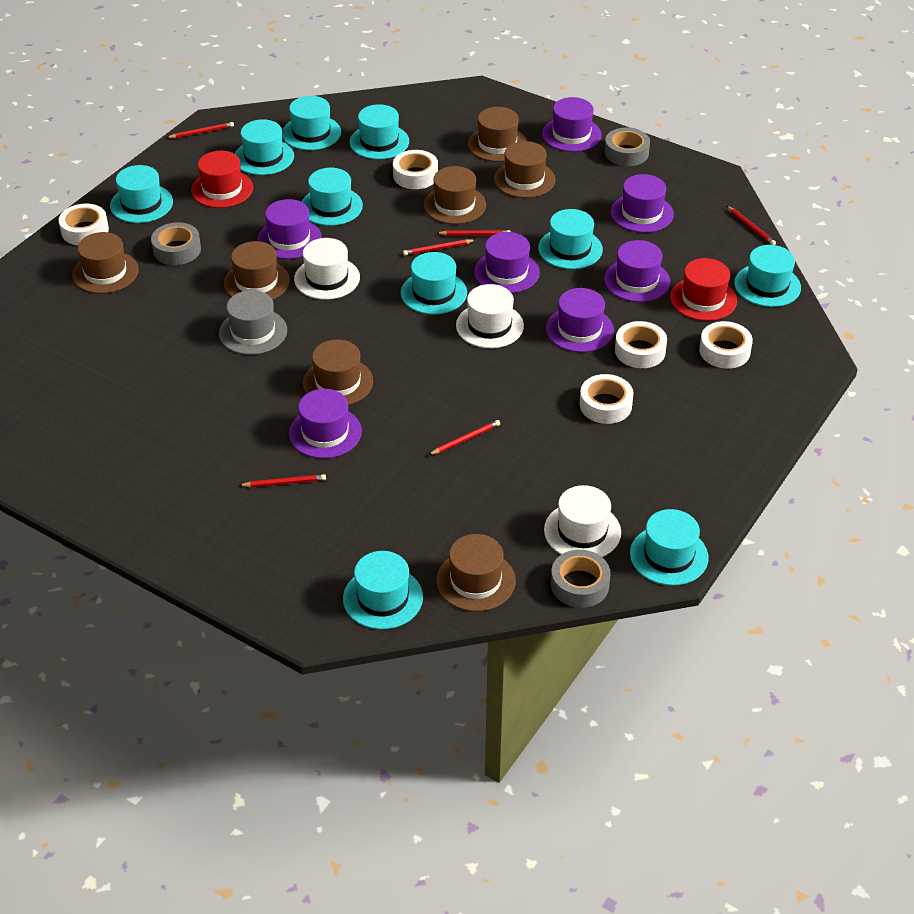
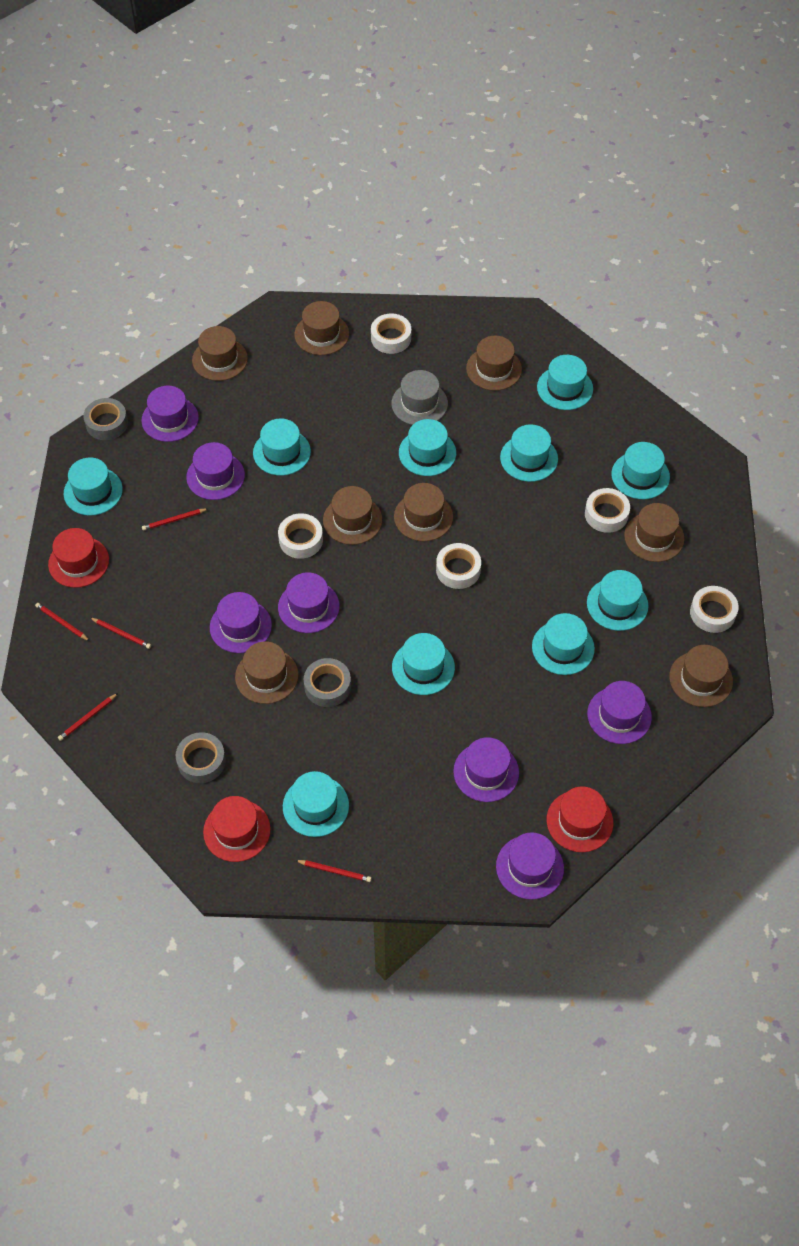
brown hat: 7 -> 8
red hat: 2 -> 3
red pencil: 6 -> 5
white hat: 3 -> 0

